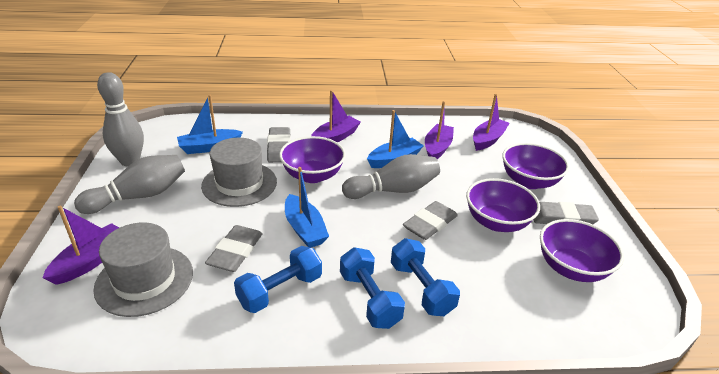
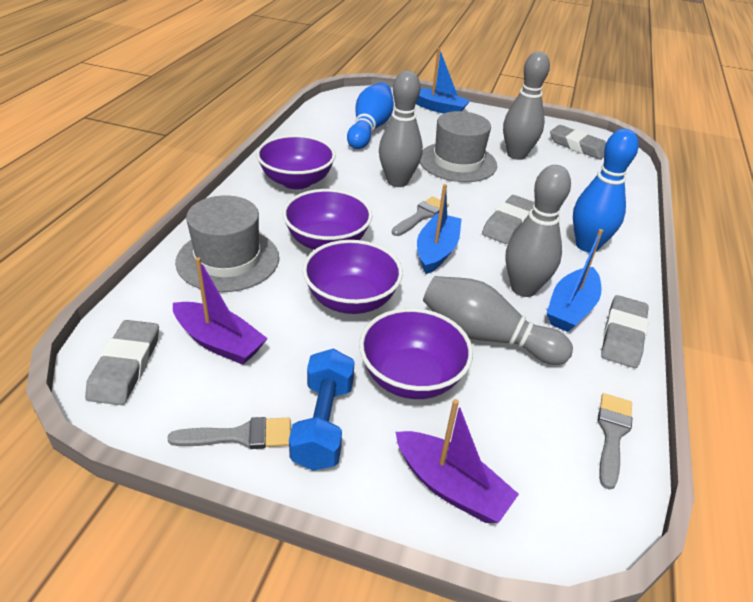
blue bowling pin: 0 -> 2
blue dumbbell: 3 -> 1
grey bowling pin: 3 -> 4
grey brush: 0 -> 3
purple boat: 4 -> 2

